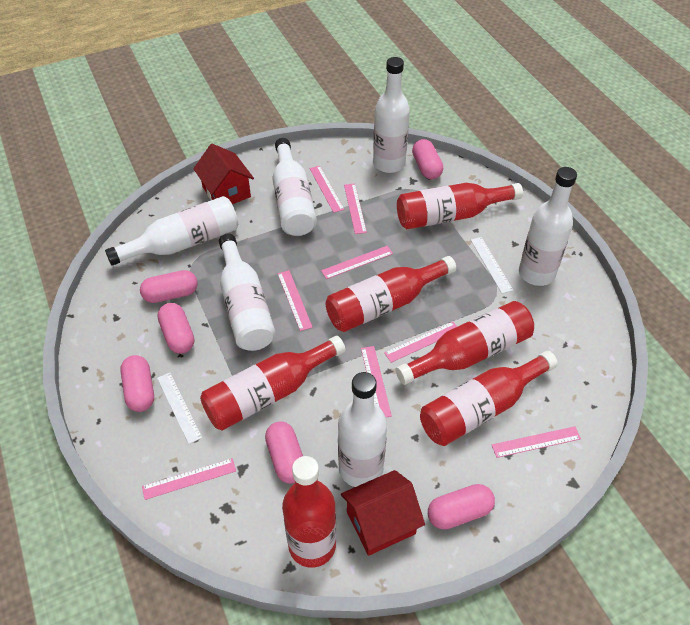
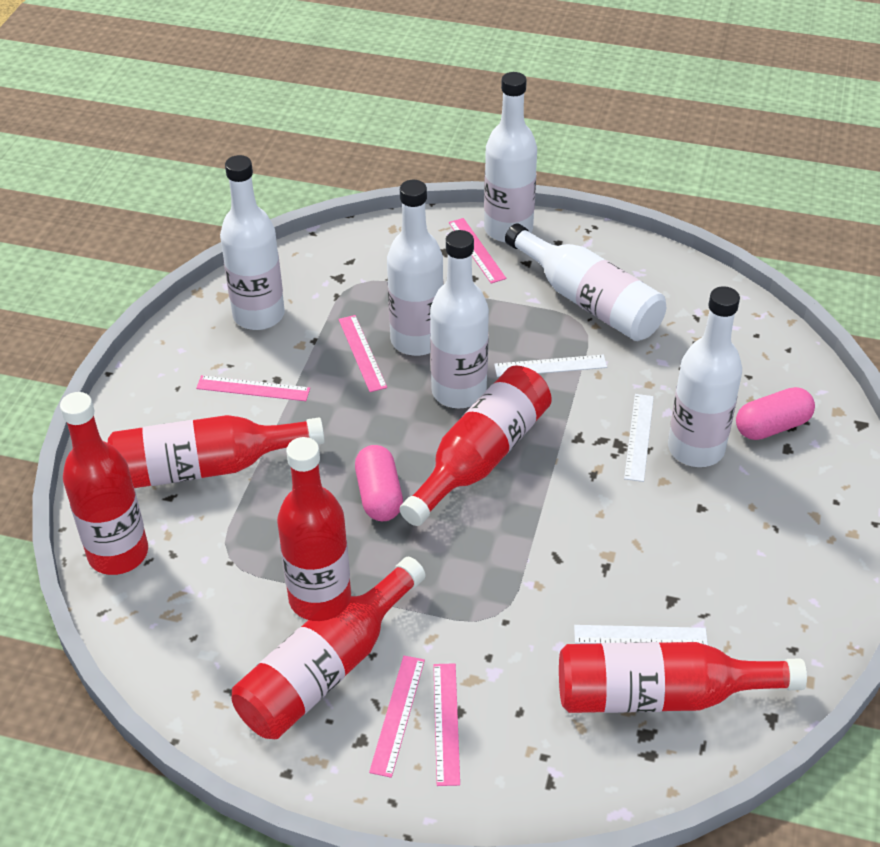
pink capsule: 6 -> 2
pink ruler: 8 -> 5
red house: 2 -> 0
white ruler: 2 -> 3

